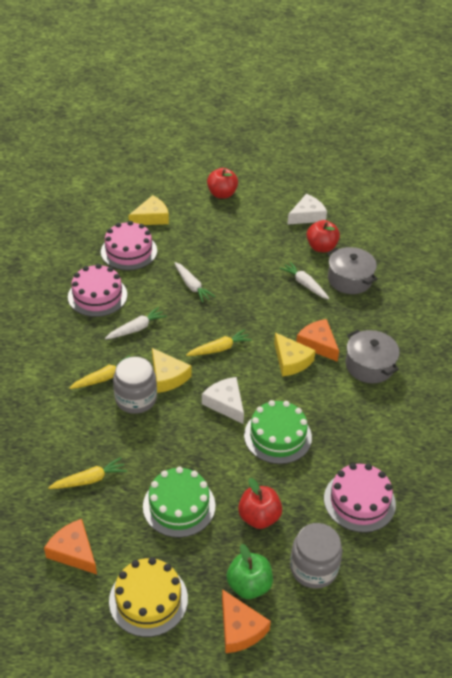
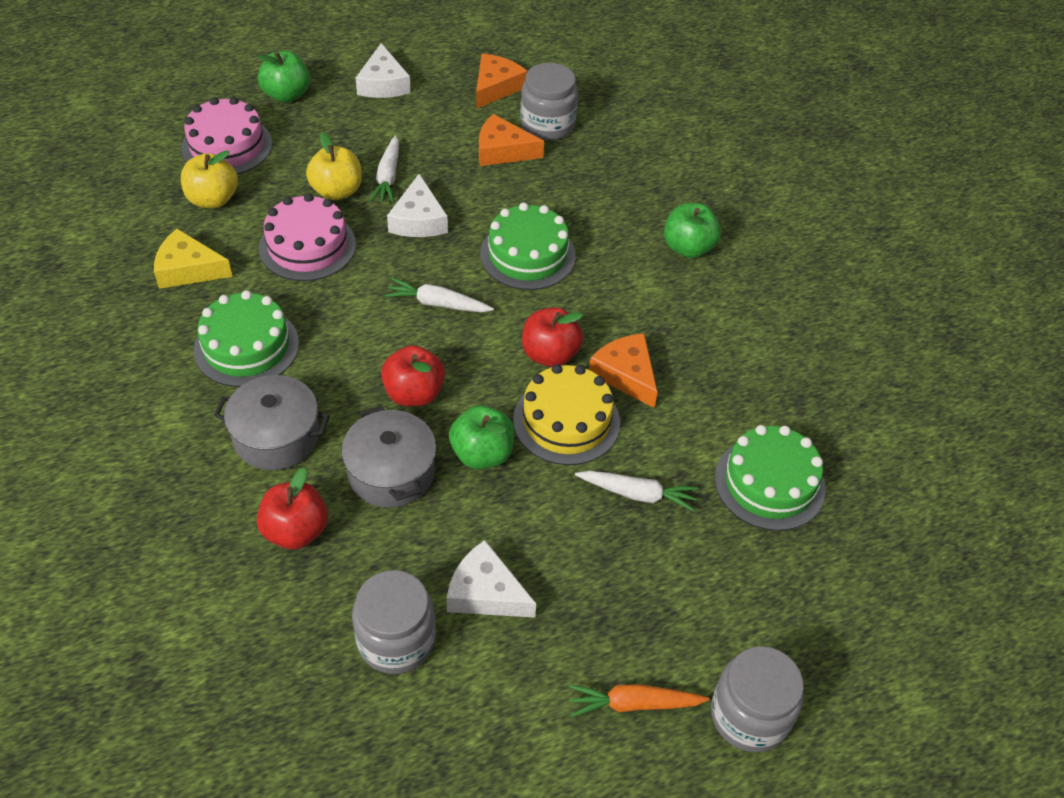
green apple: 1 -> 3
green cake: 2 -> 3
grey jar: 2 -> 3
orange carrot: 0 -> 1
pink cake: 3 -> 2
white cheese: 2 -> 3
yellow apple: 0 -> 2
yellow carrot: 3 -> 0
yellow cheese: 3 -> 1

